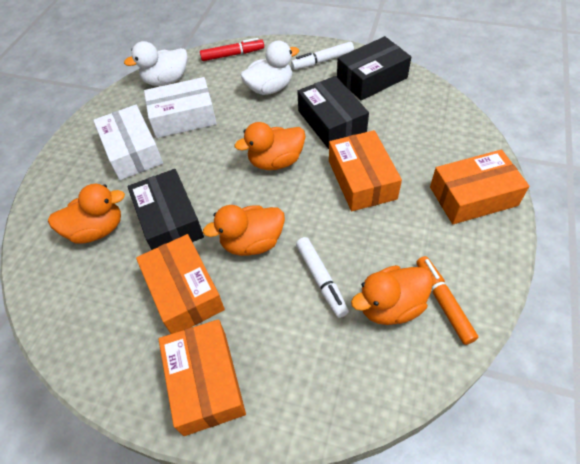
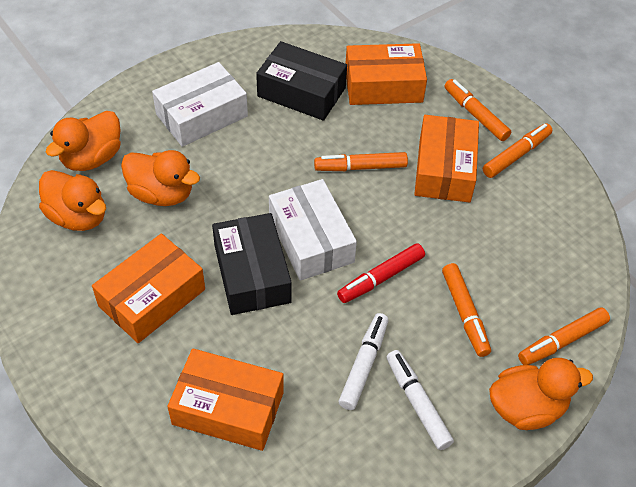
black box: 3 -> 2
orange marker: 1 -> 5
white duck: 2 -> 0

